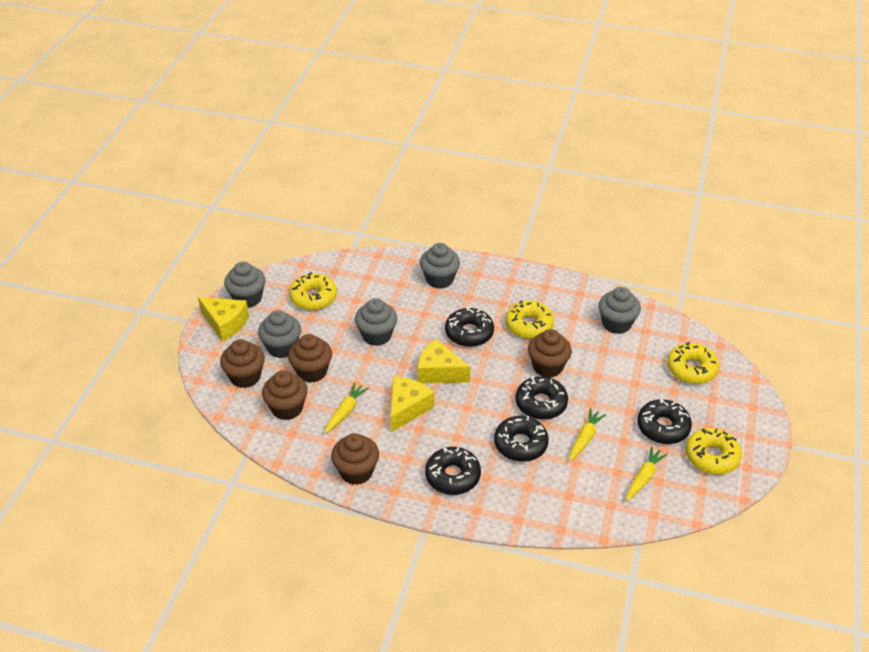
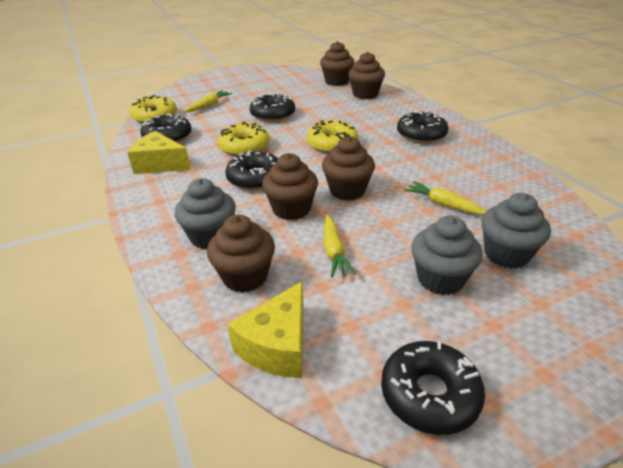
grey cupcake: 5 -> 3
yellow cheese: 3 -> 2
yellow donut: 4 -> 3

